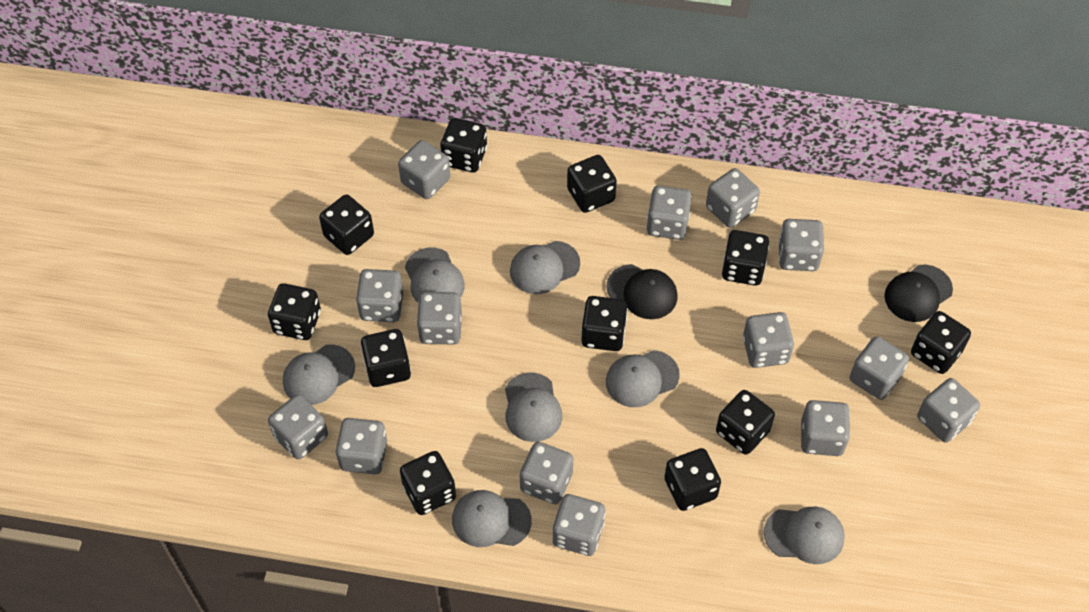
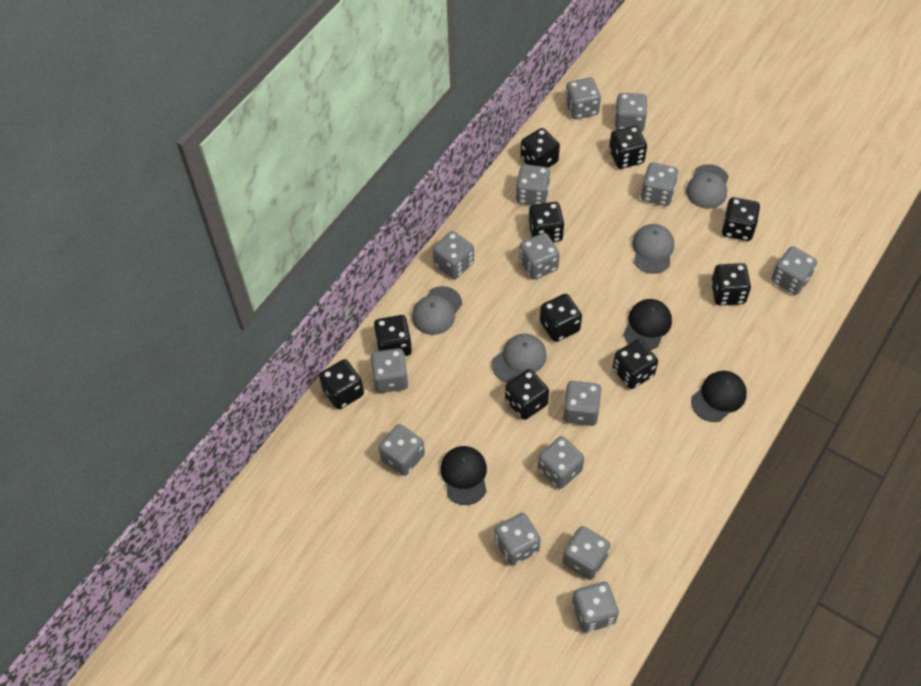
black cap: 2 -> 3
black dice: 11 -> 10
grey cap: 7 -> 4

